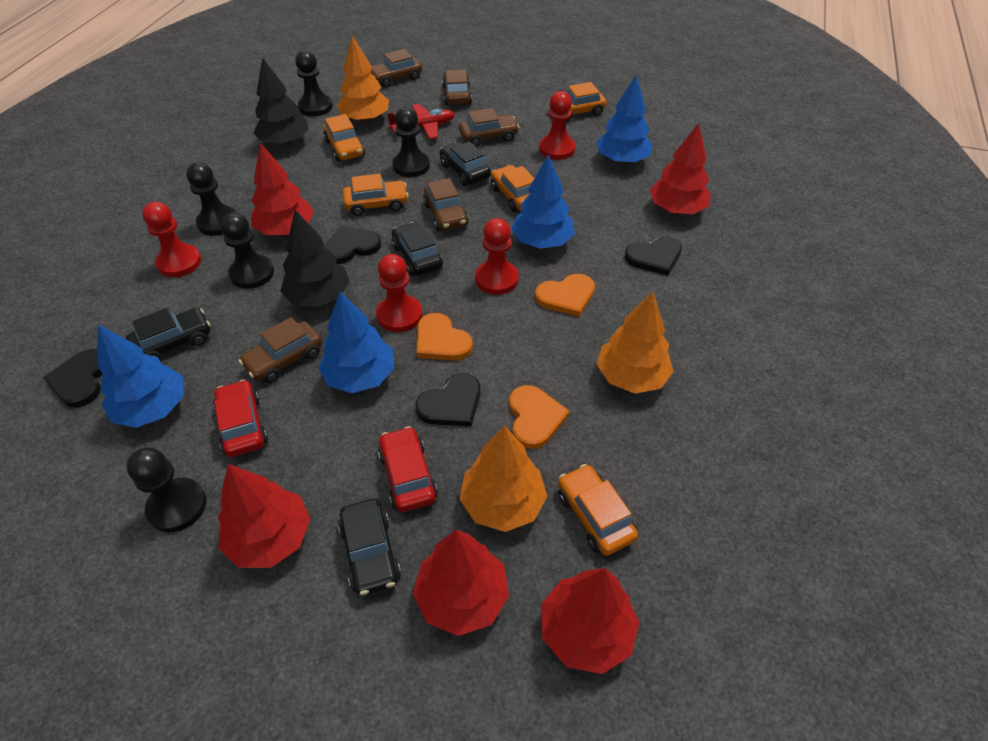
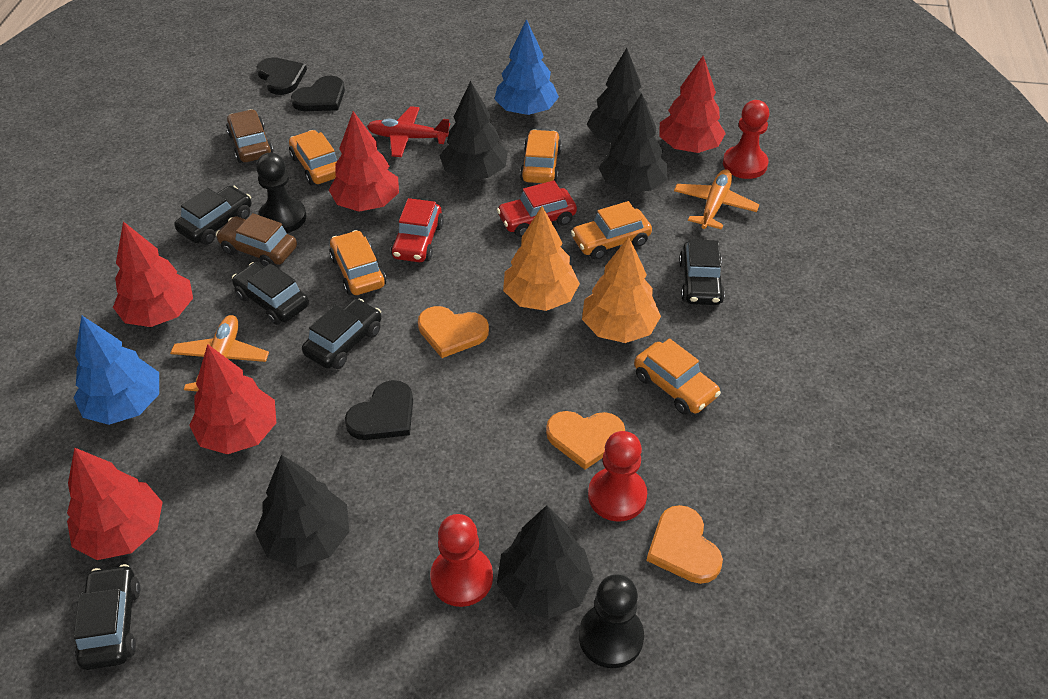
black car: 4 -> 5
black heart: 4 -> 3
black pawn: 5 -> 2
black tree: 2 -> 5
blue tree: 4 -> 2
brown car: 5 -> 2
orange plane: 0 -> 2
orange tree: 3 -> 2
red pawn: 4 -> 3

